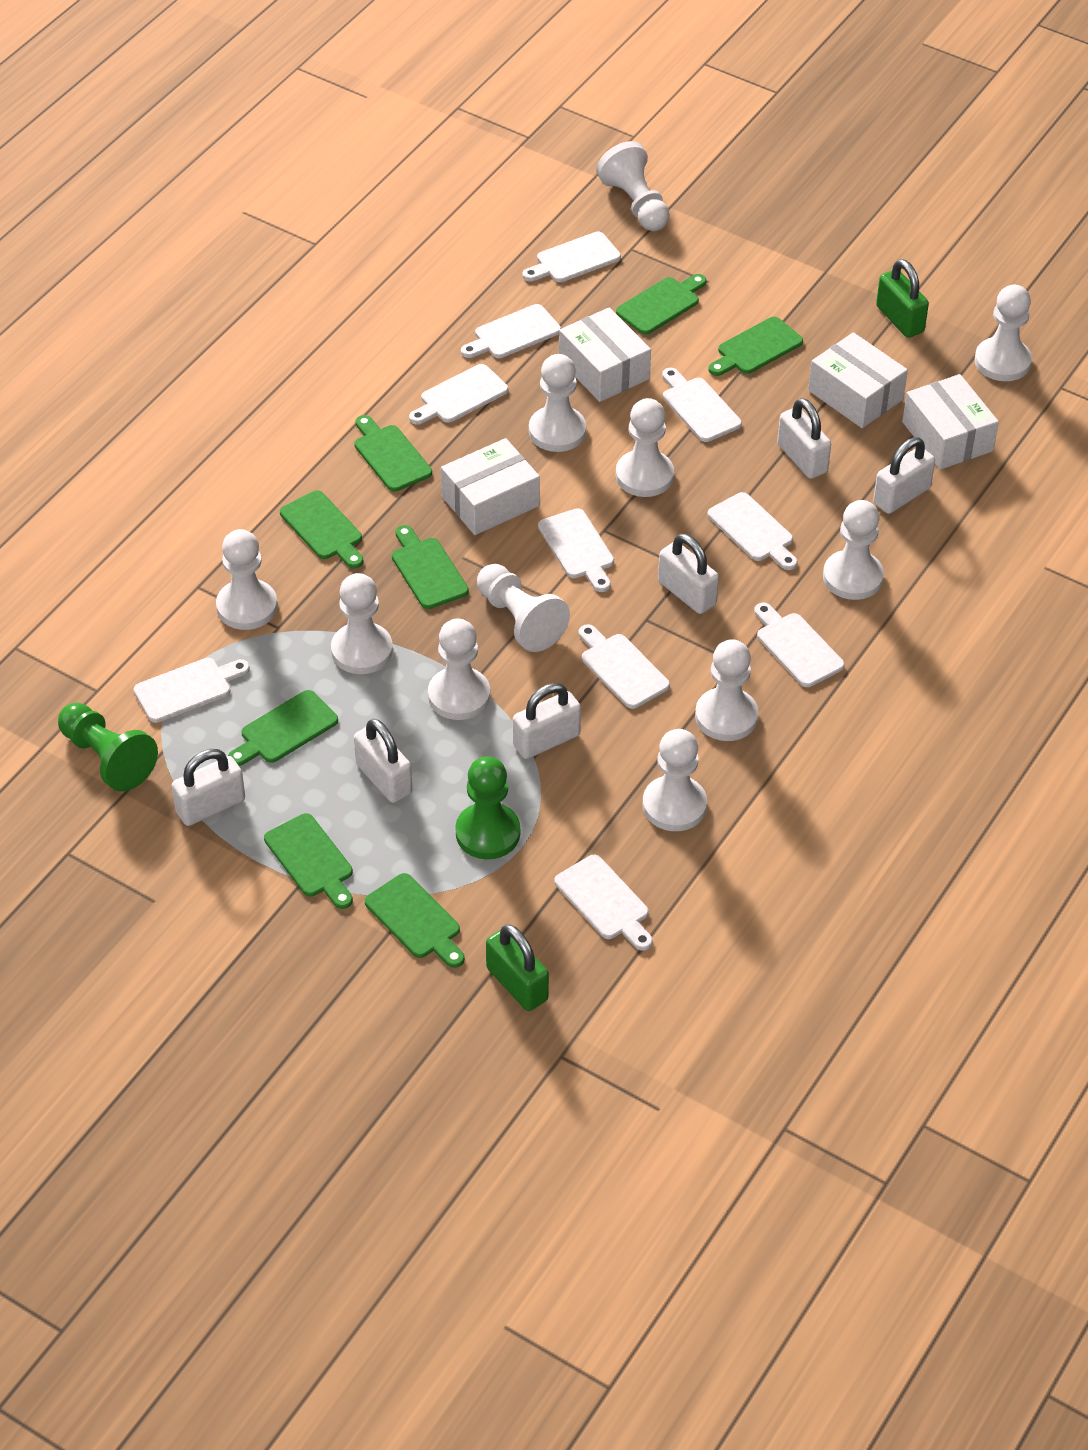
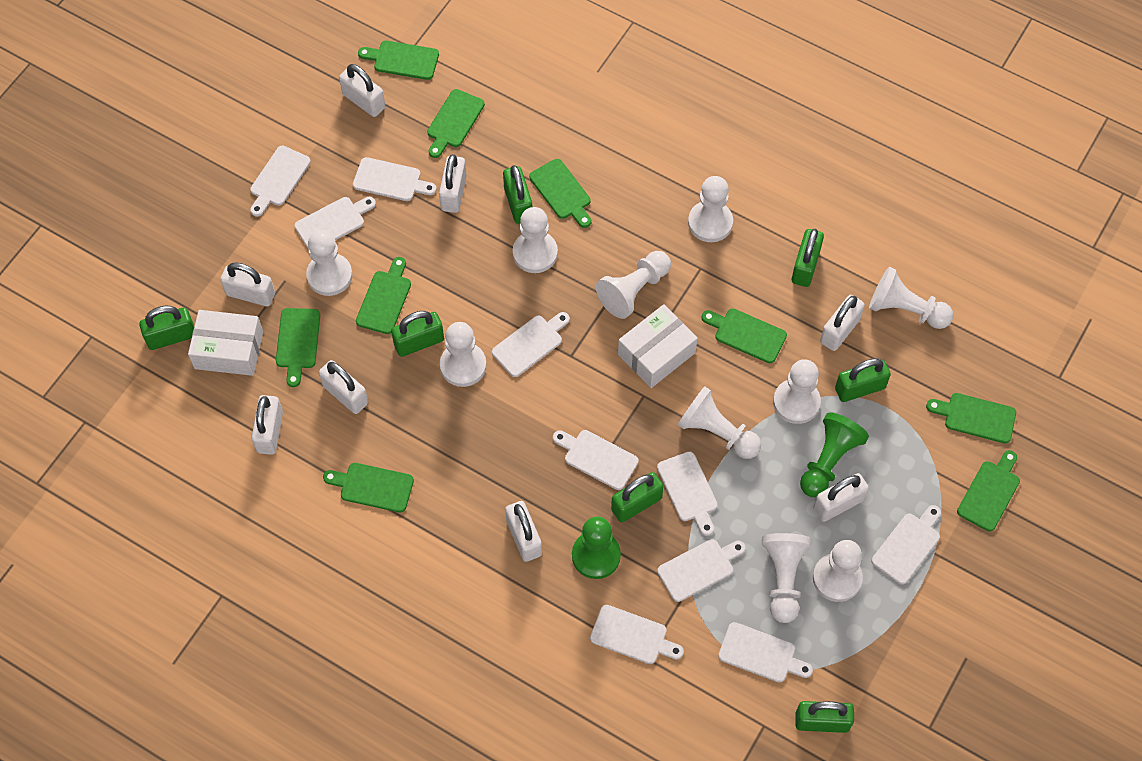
green cutting board: 8 -> 9
green padlock: 2 -> 7
white box: 4 -> 2
white padlock: 6 -> 8
white pawn: 11 -> 10

